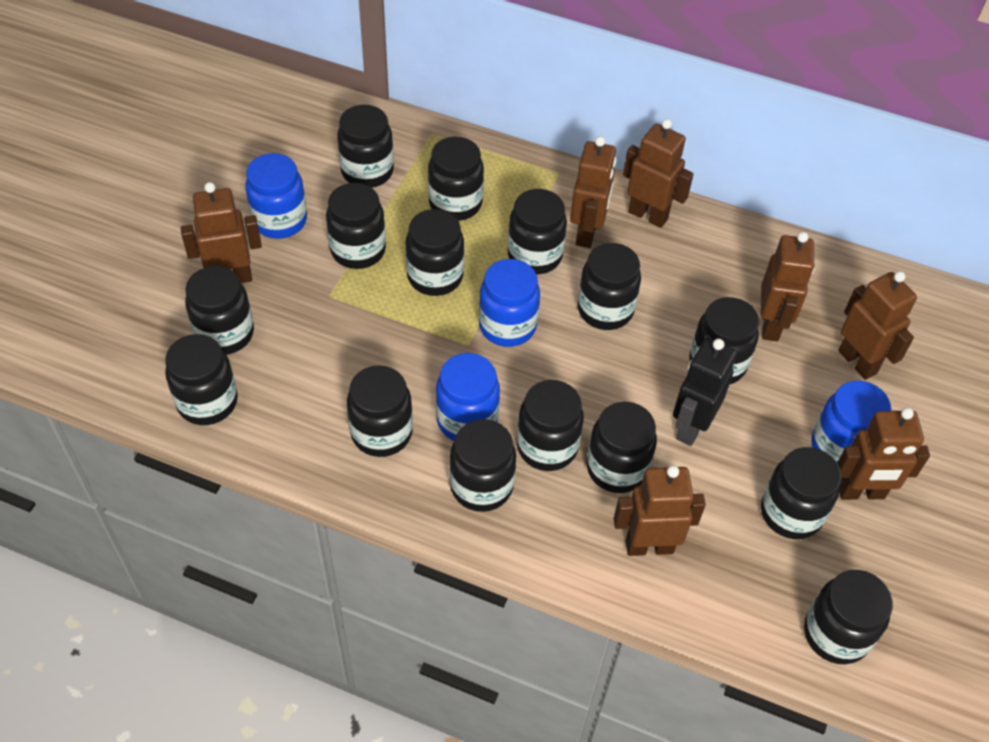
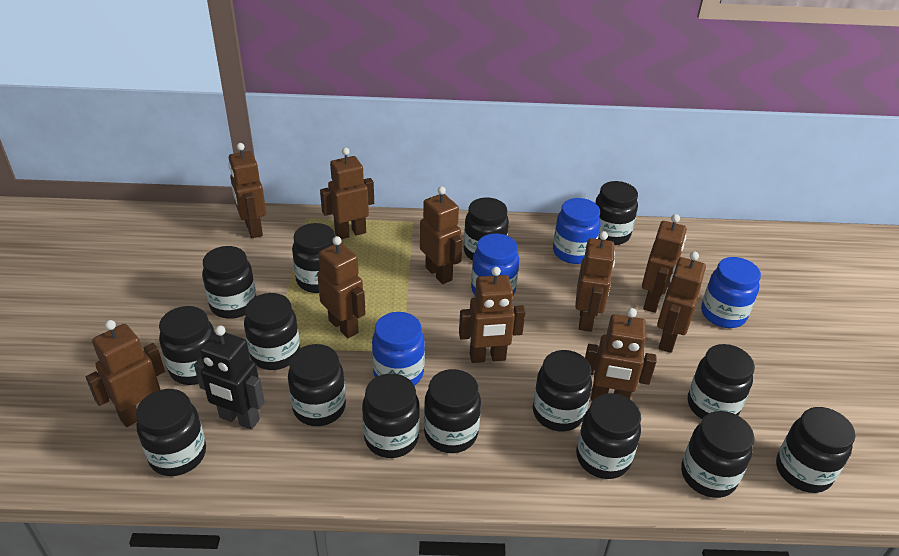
brown robot: 7 -> 10

